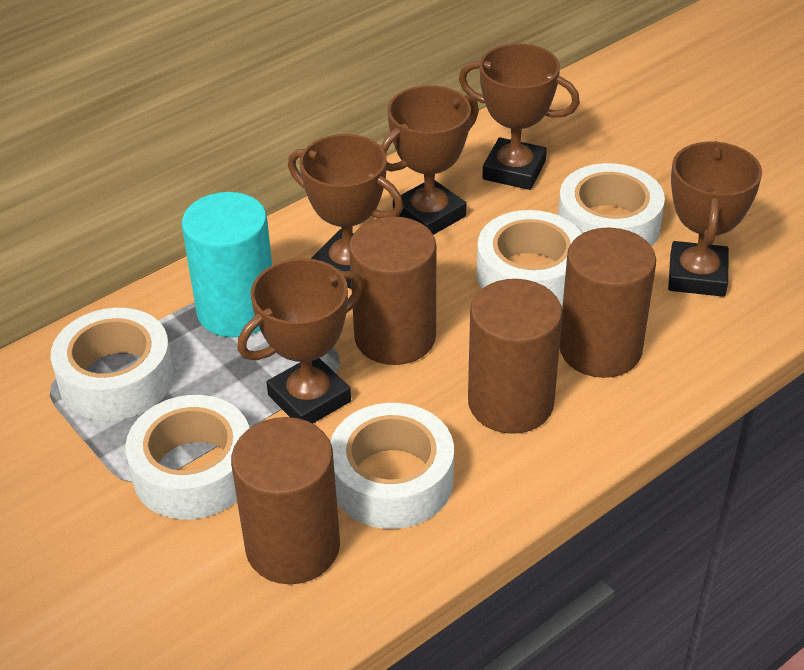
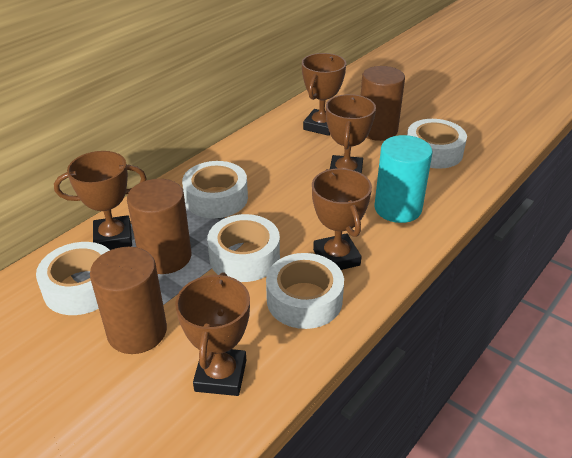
brown cylinder: 4 -> 3

